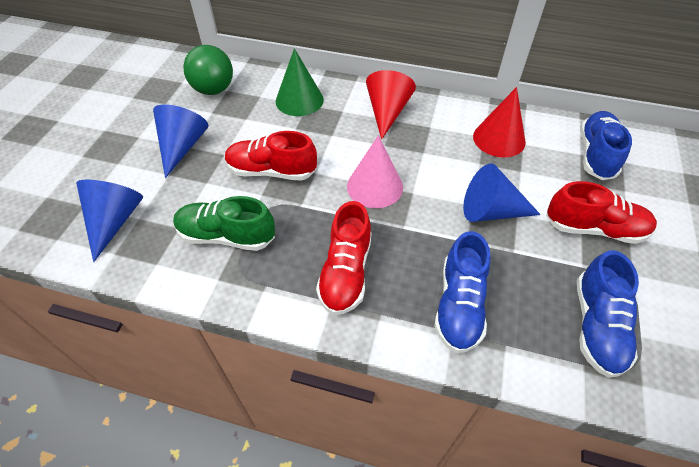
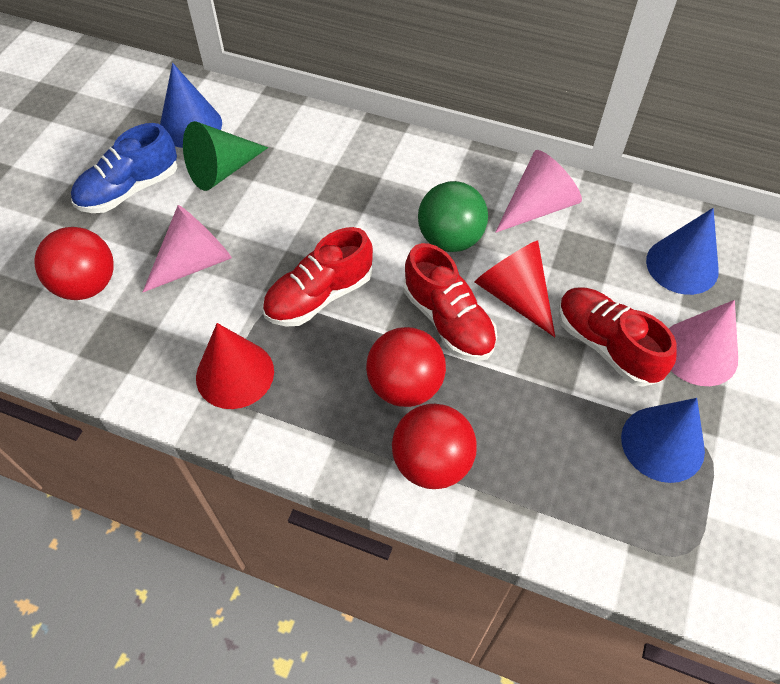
blue shoe: 3 -> 1
green shoe: 1 -> 0
pink cone: 1 -> 3
red ball: 0 -> 3

